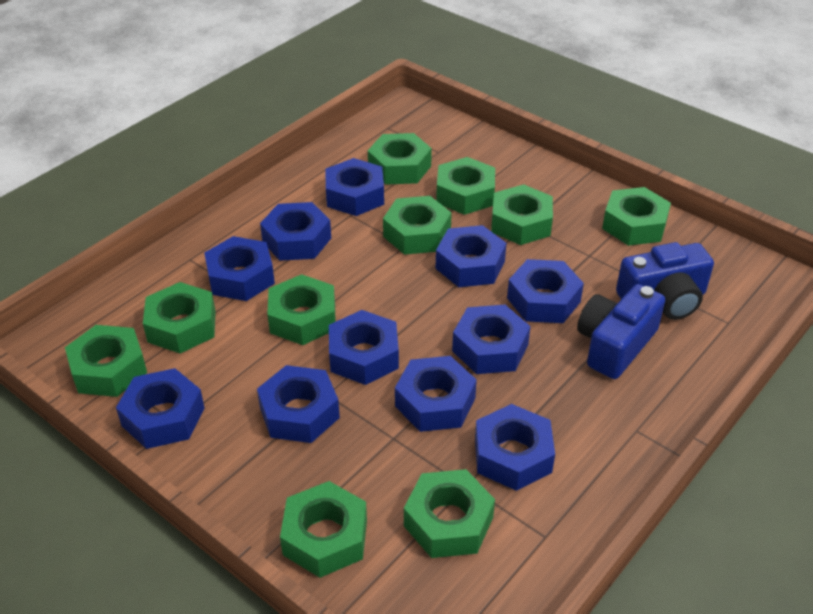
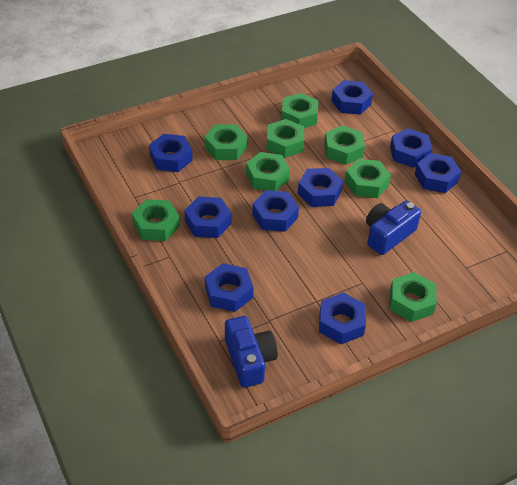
blue nut: 11 -> 9
green nut: 10 -> 8

